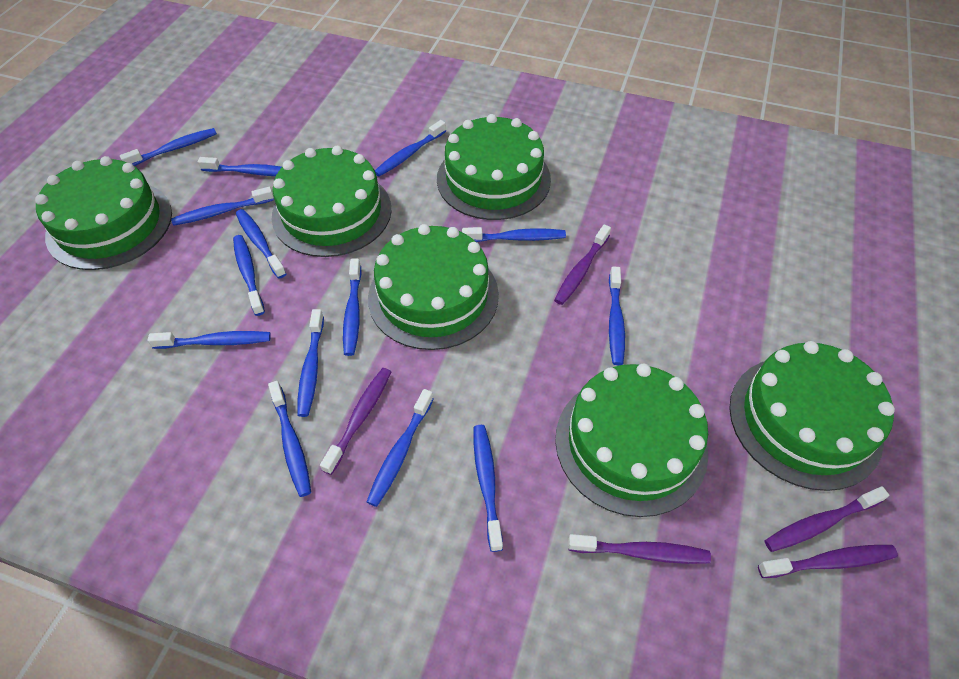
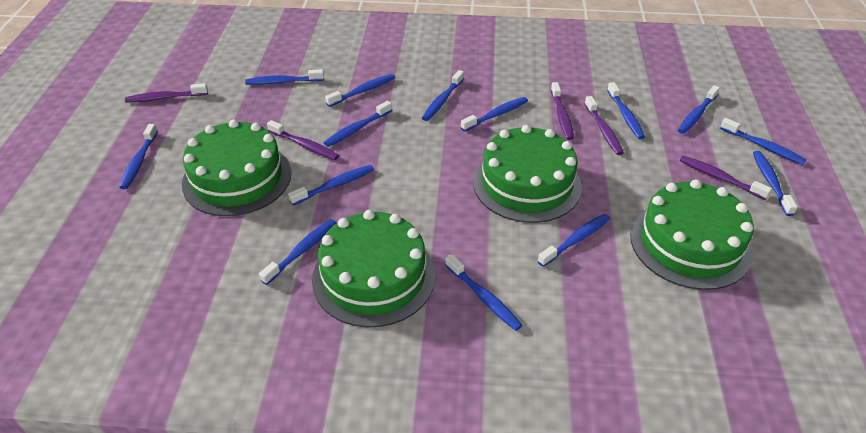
green cake: 6 -> 4

